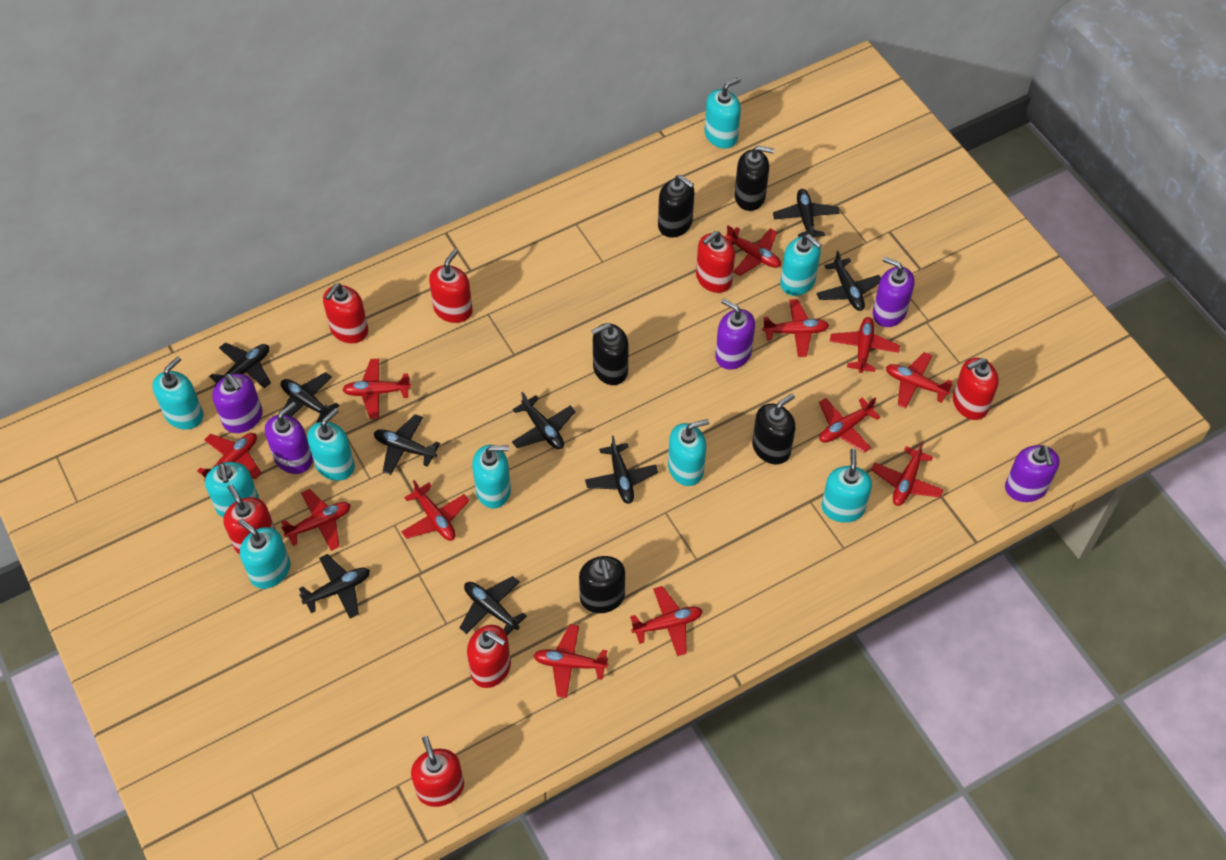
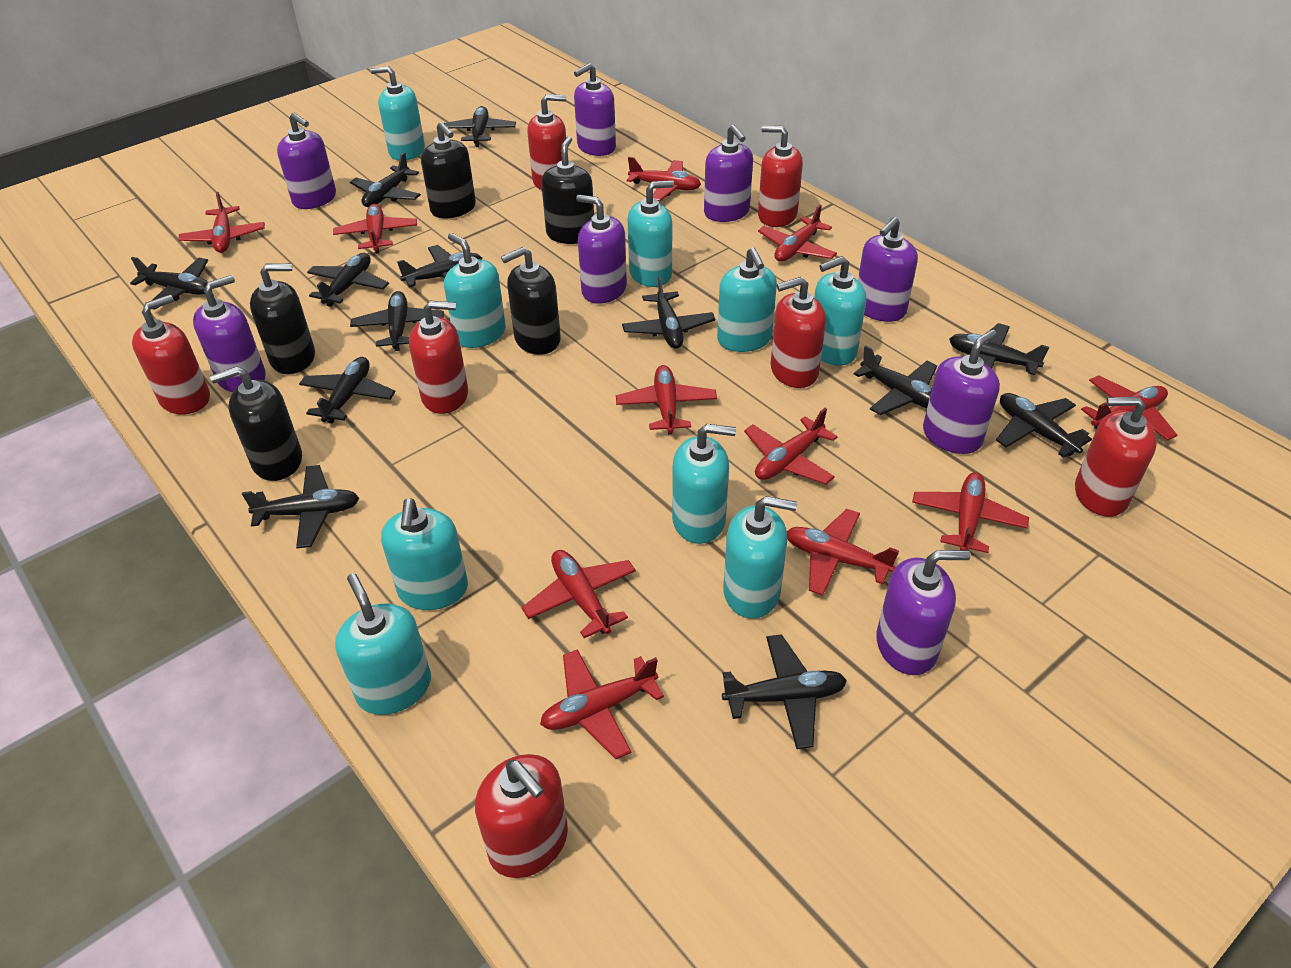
black plane: 9 -> 13
purple soap dispenser: 5 -> 8
red plane: 12 -> 11

